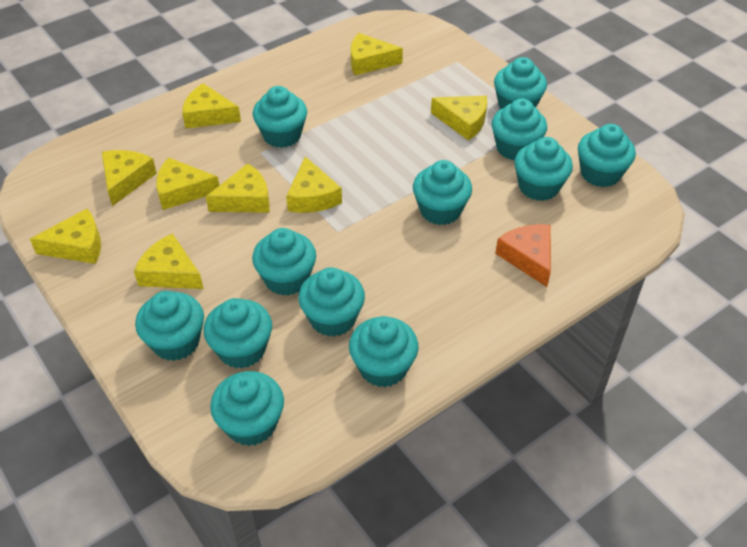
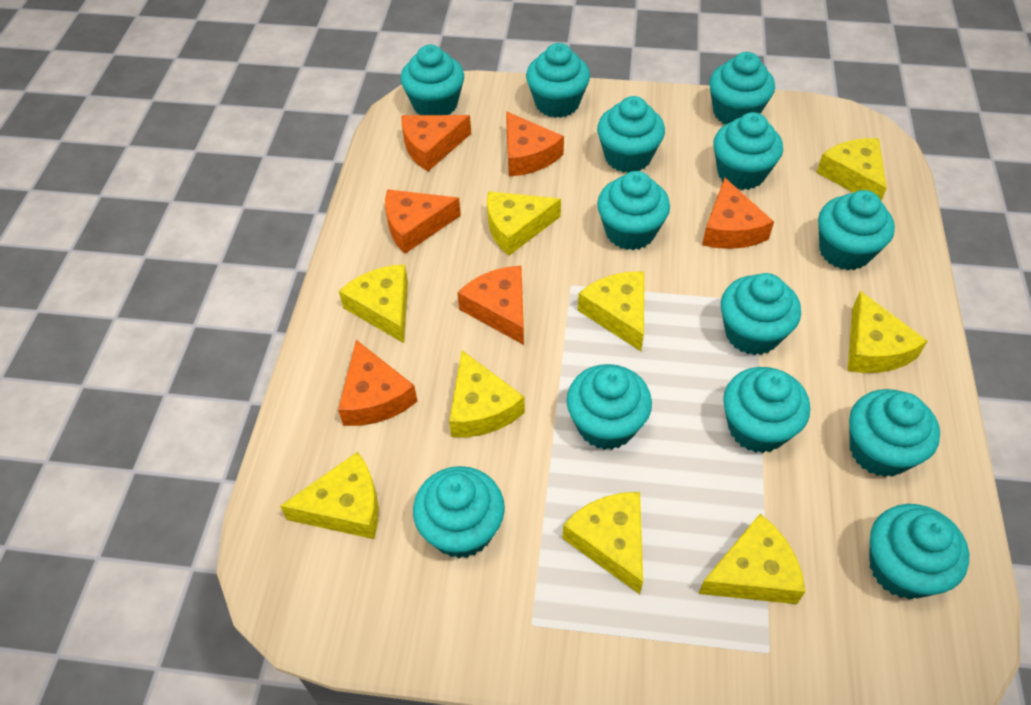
orange cheese: 1 -> 6
turquoise cupcake: 12 -> 13

